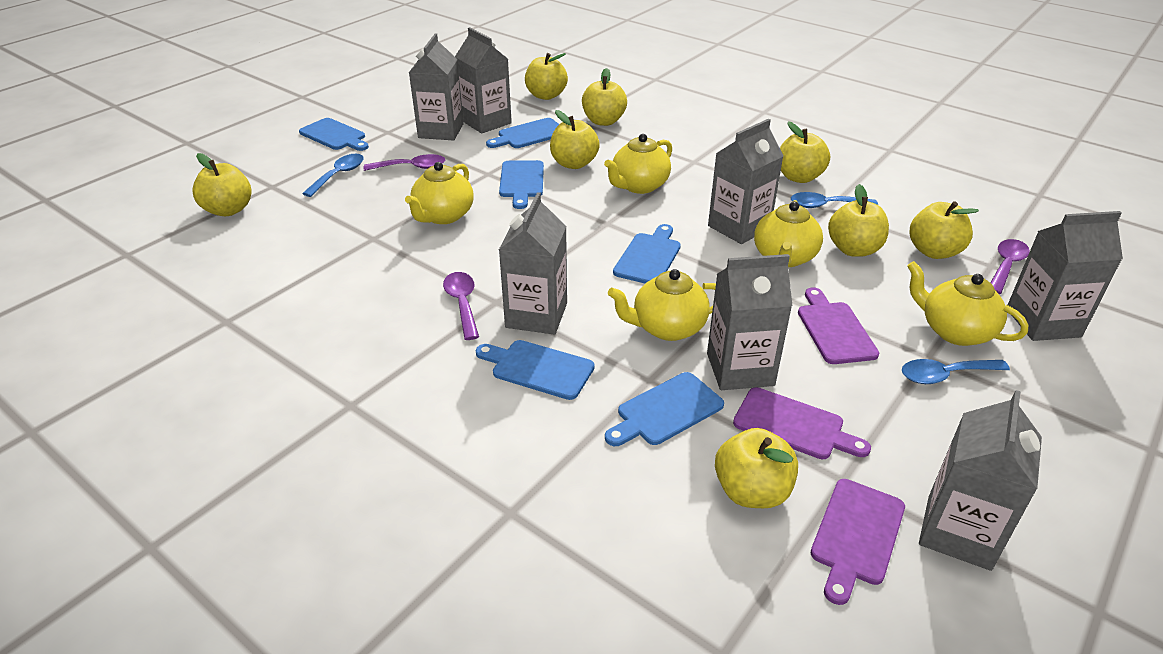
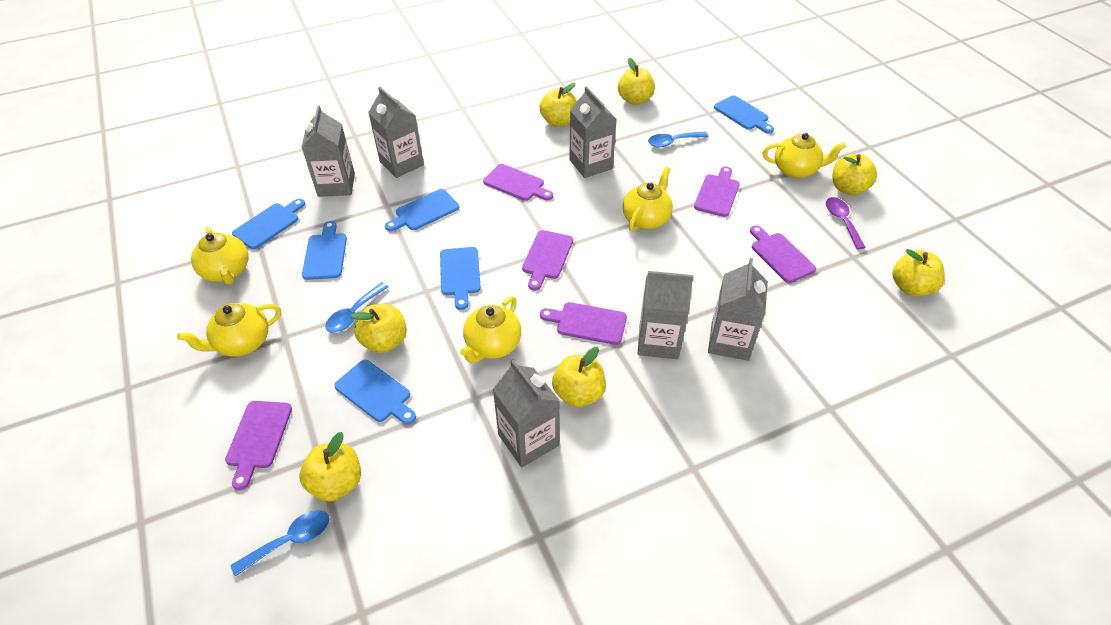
grey carton: 7 -> 6
purple cutting board: 3 -> 6
purple spoon: 3 -> 1
yellow apple: 8 -> 7

